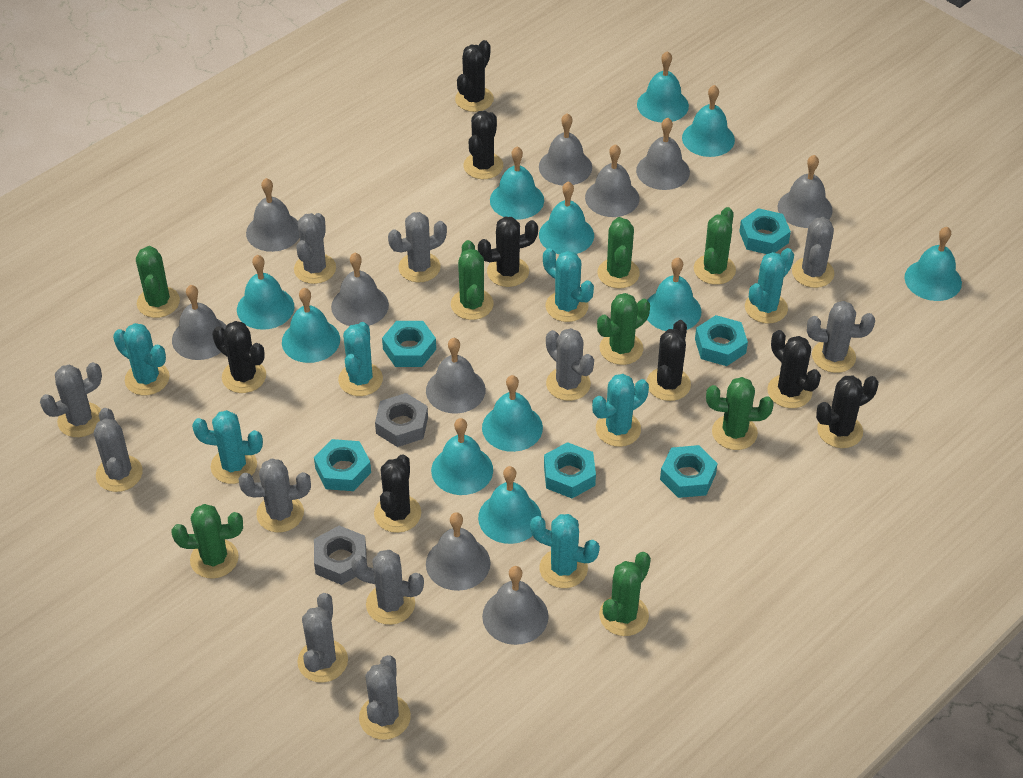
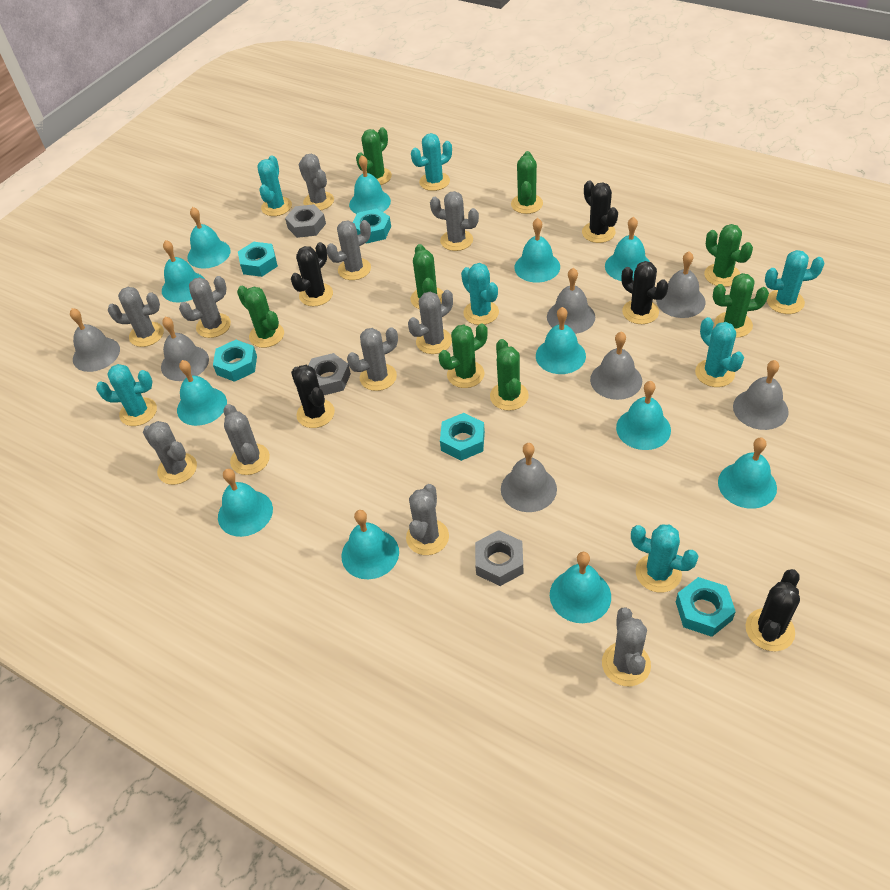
black cactus: 8 -> 5
grey bell: 10 -> 7
grey nut: 2 -> 3
turquoise bell: 11 -> 12
turquoise nut: 6 -> 5

